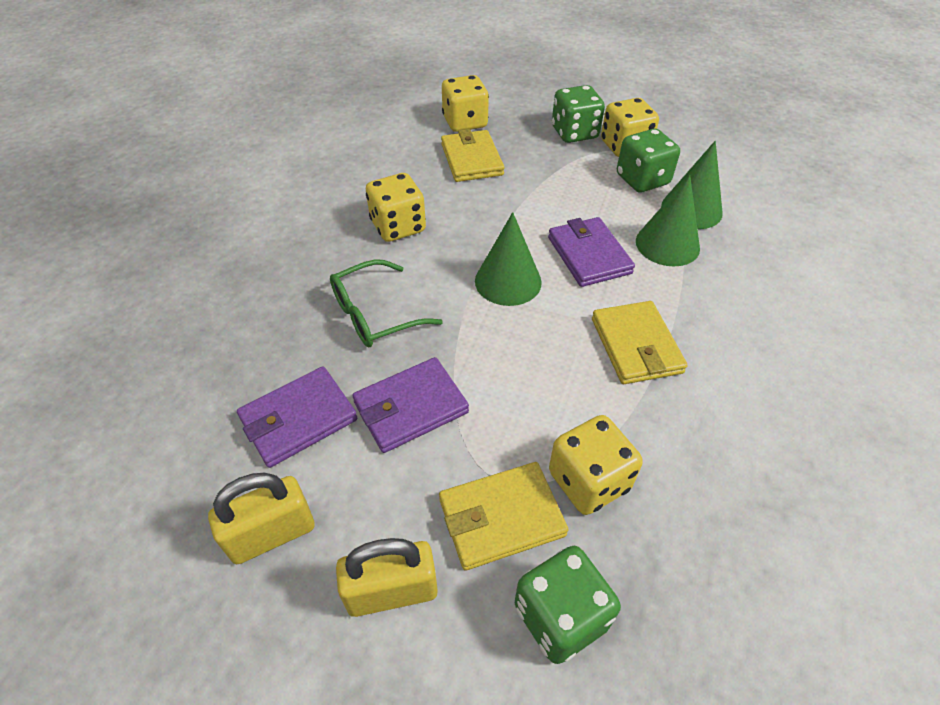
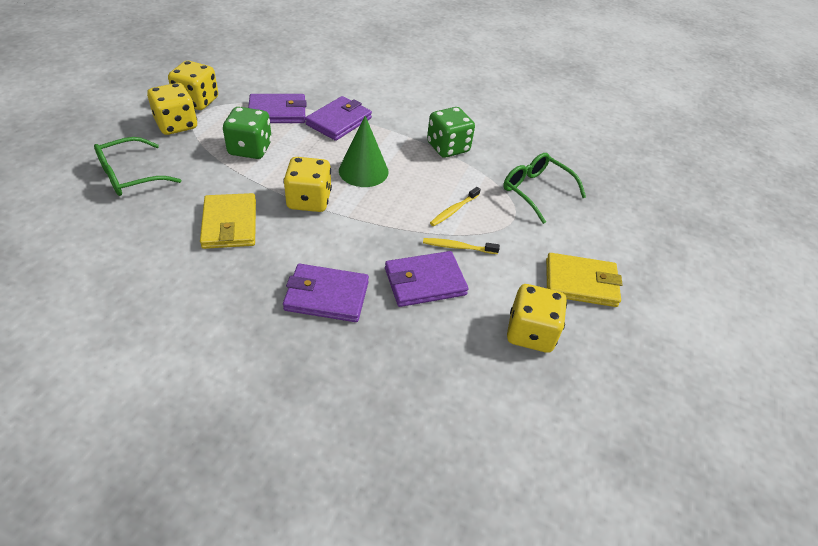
green cone: 3 -> 1
green dice: 3 -> 2
green glasses: 1 -> 2
purple wallet: 3 -> 4
yellow padlock: 2 -> 0
yellow toothbrush: 0 -> 2
yellow wallet: 3 -> 2

